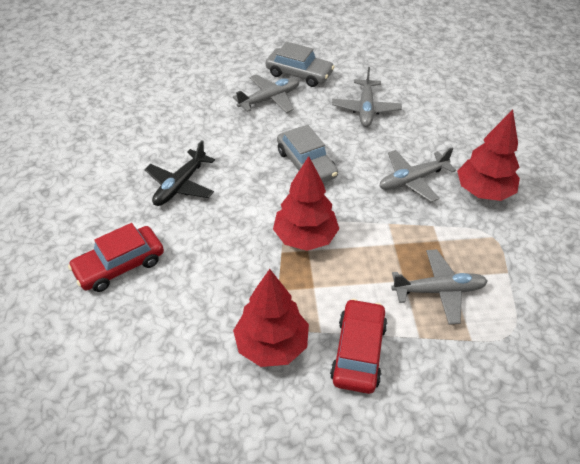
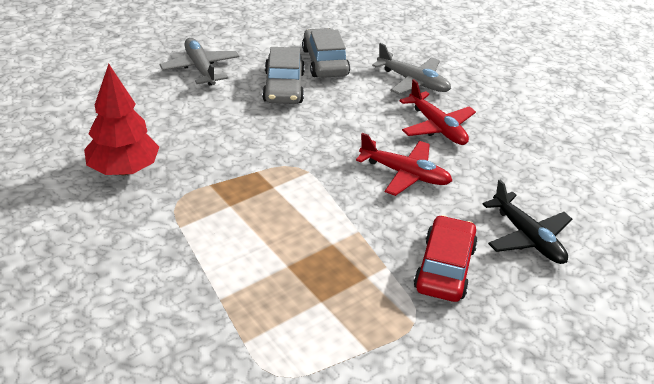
grey plane: 4 -> 2
red car: 2 -> 1
red plane: 0 -> 2
red tree: 3 -> 1

